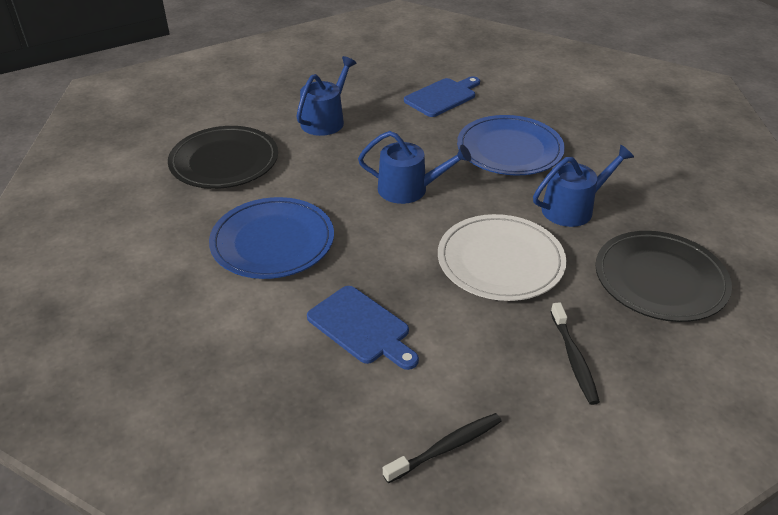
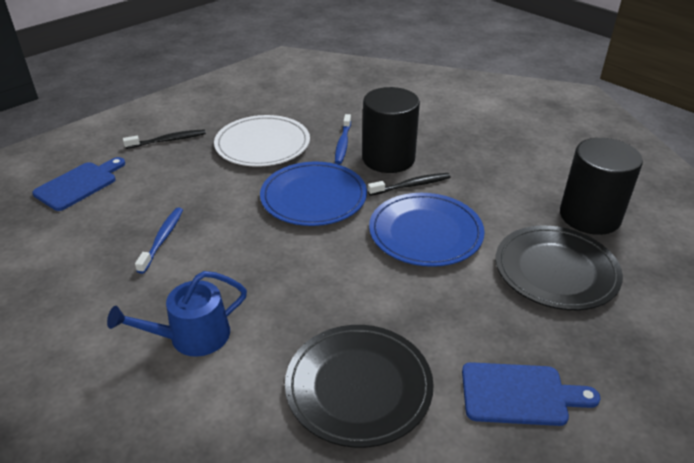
black cylinder: 0 -> 2
blue toothbrush: 0 -> 2
blue watering can: 3 -> 1

